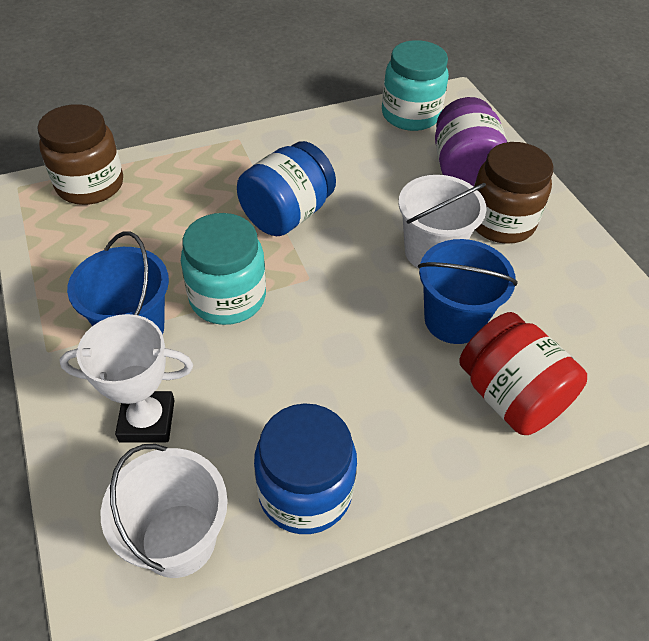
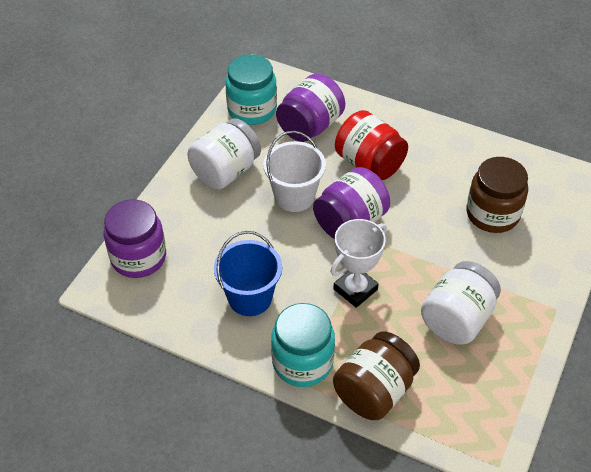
blue bucket: 2 -> 1
blue jar: 2 -> 0
purple jar: 1 -> 3
white bucket: 2 -> 1
white jar: 0 -> 2

